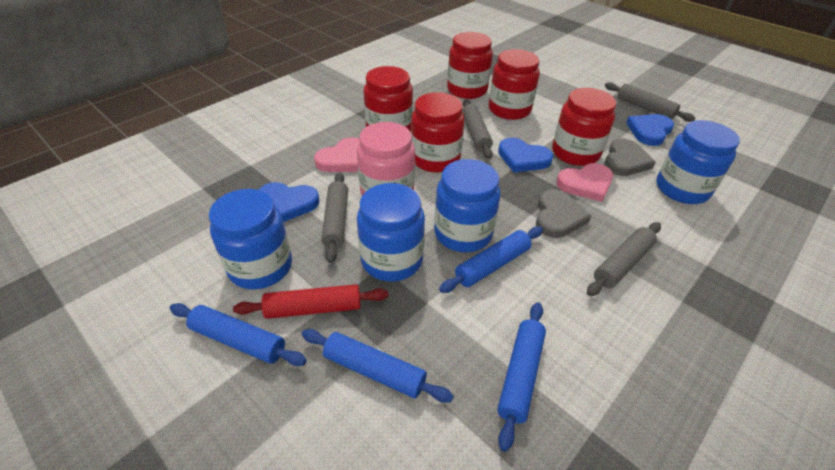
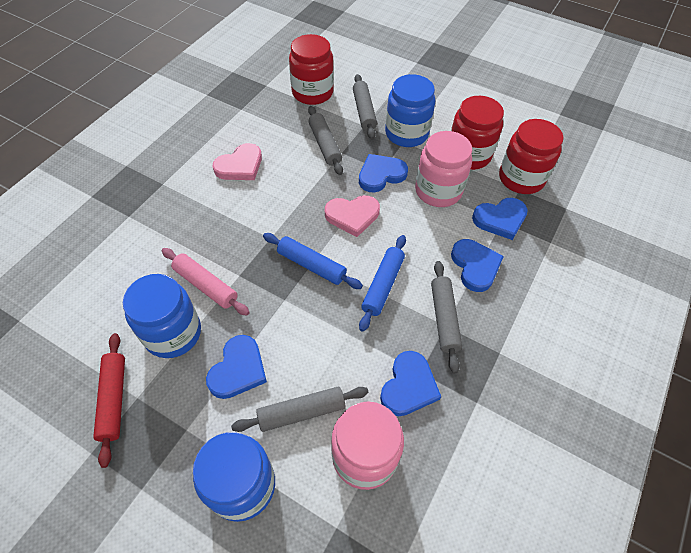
blue heart: 3 -> 5
blue jar: 4 -> 3
blue rolling pin: 4 -> 2
grey heart: 2 -> 0
pink jar: 1 -> 2
pink rolling pin: 0 -> 1
red jar: 5 -> 3

